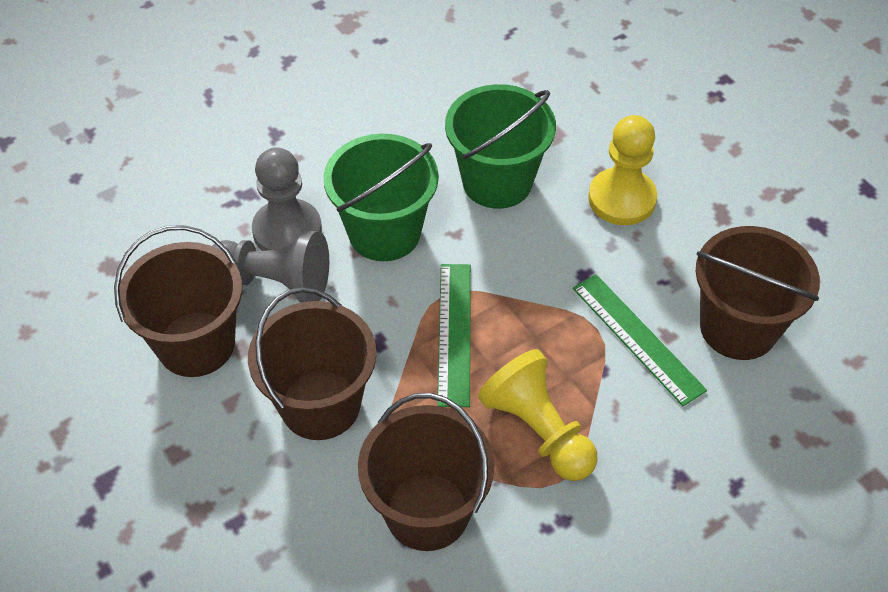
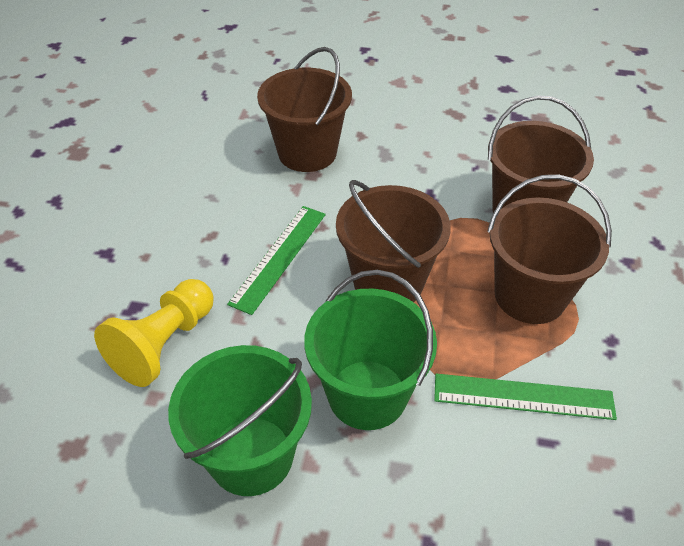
grey pawn: 2 -> 0
yellow pawn: 2 -> 1

